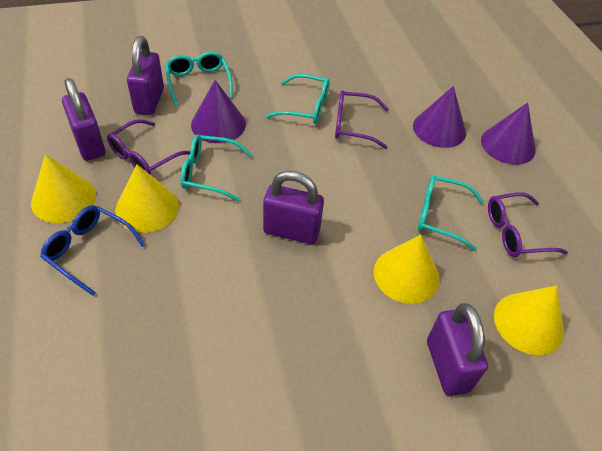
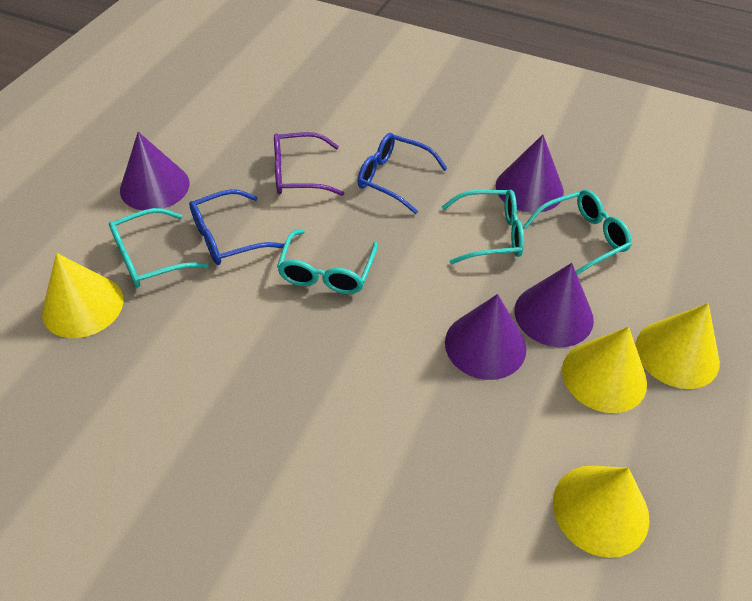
blue glasses: 1 -> 2
purple cone: 3 -> 4
purple glasses: 3 -> 1
purple padlock: 4 -> 0

